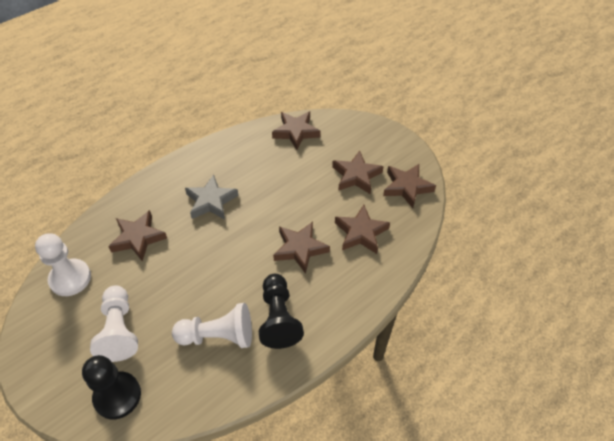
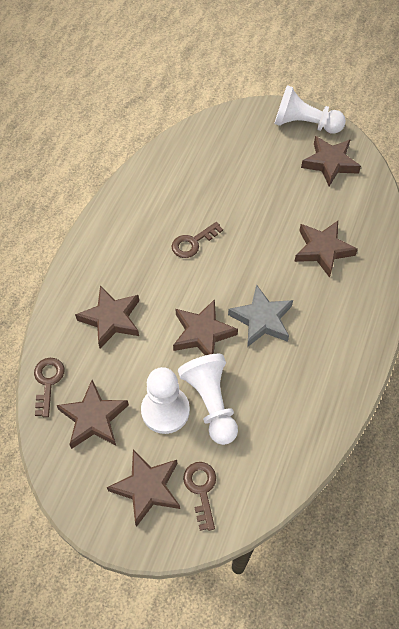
black pawn: 2 -> 0
brown key: 0 -> 3

